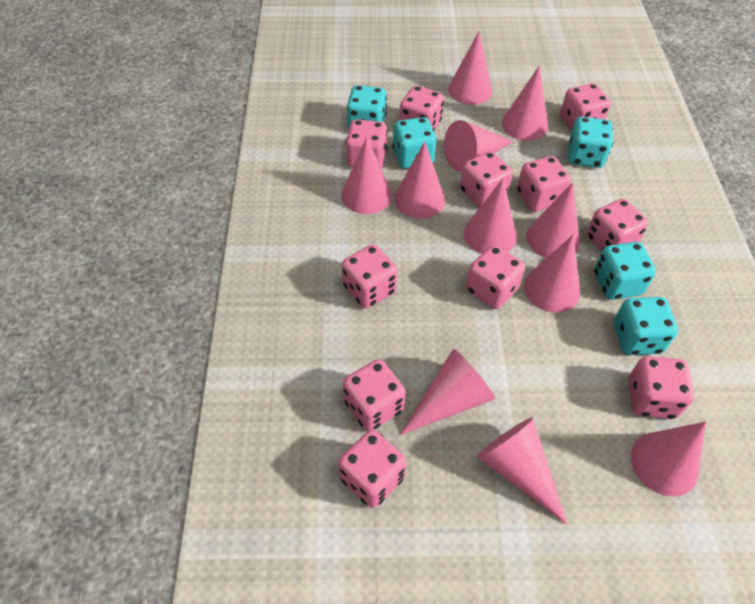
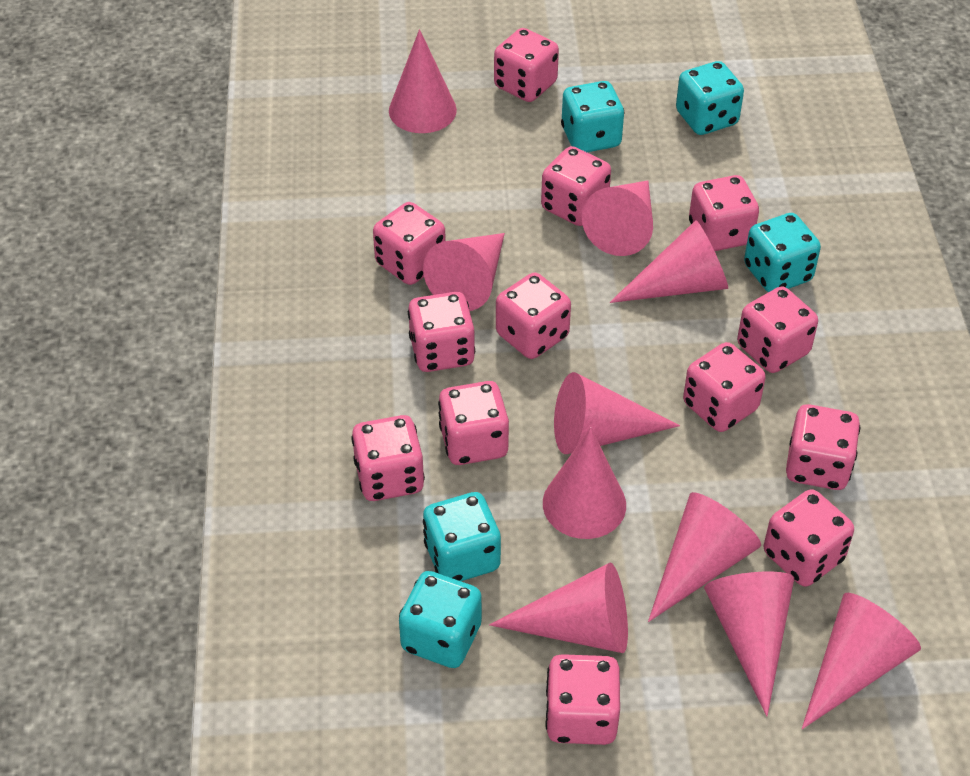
pink cone: 11 -> 10
pink dice: 11 -> 13

